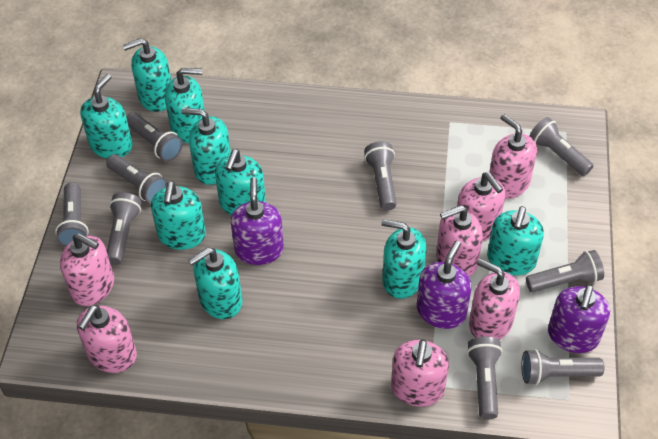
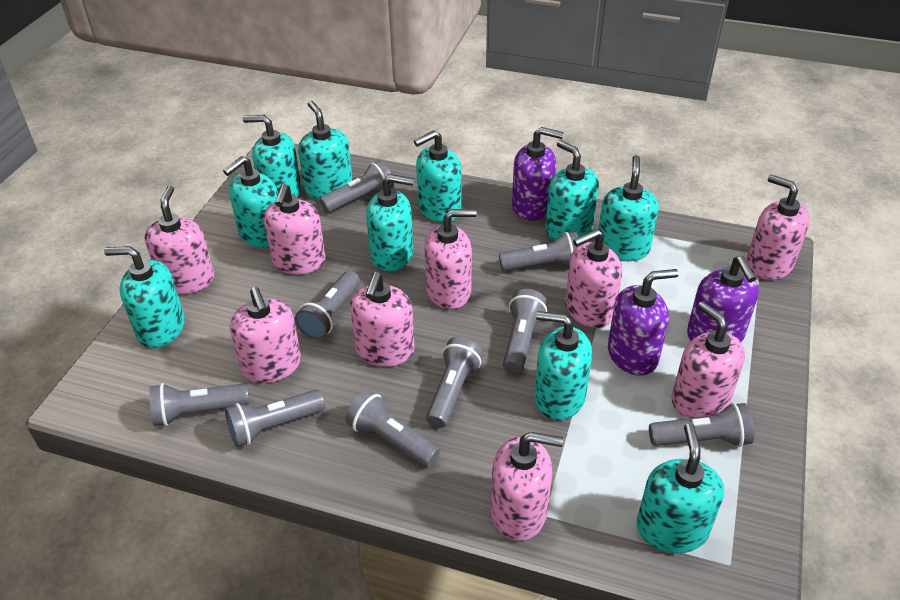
pink soap dispenser: 7 -> 9
turquoise soap dispenser: 9 -> 10

